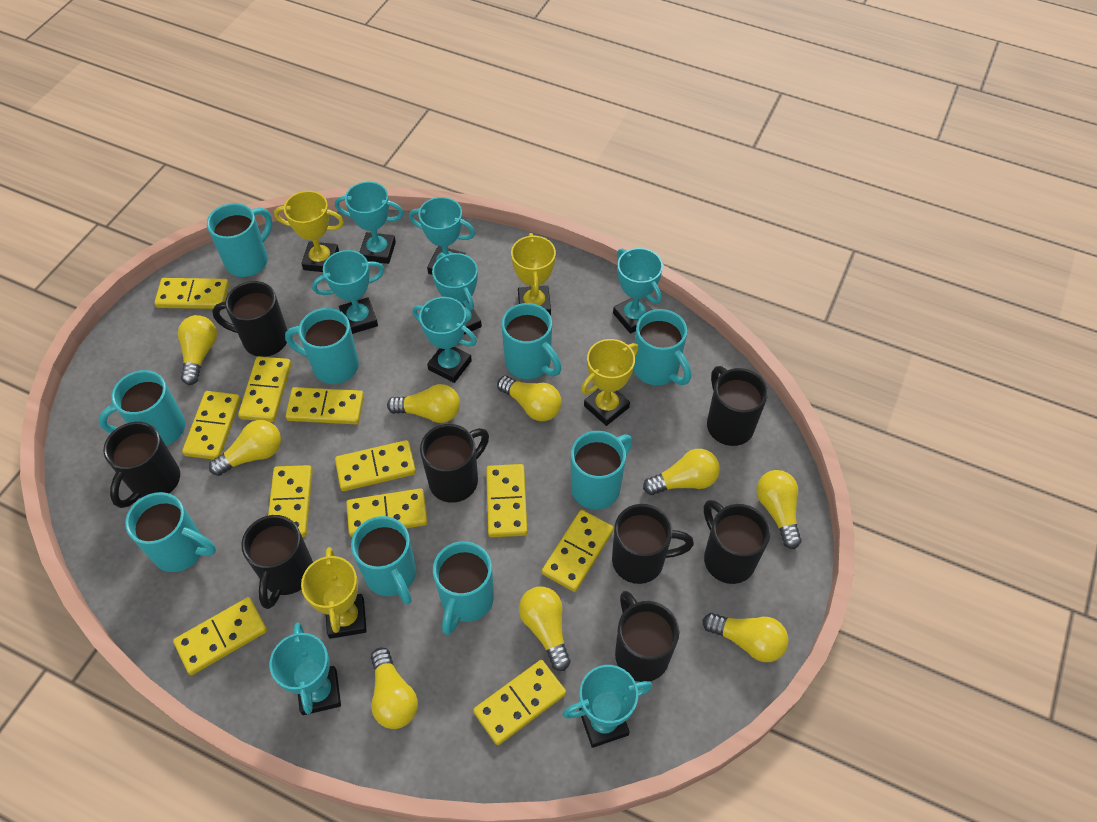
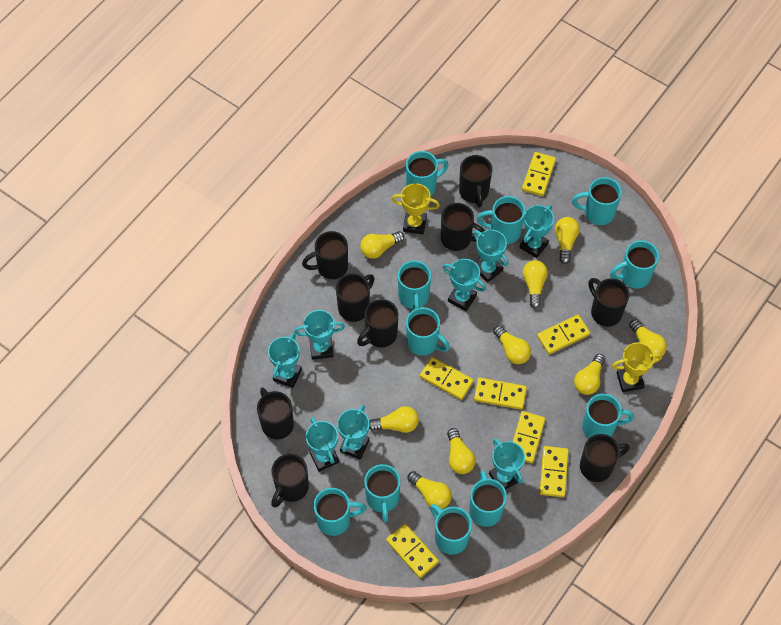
black mug: 8 -> 9
turquoise mug: 9 -> 11
yellow domino: 11 -> 7
yellow trophy: 4 -> 2

